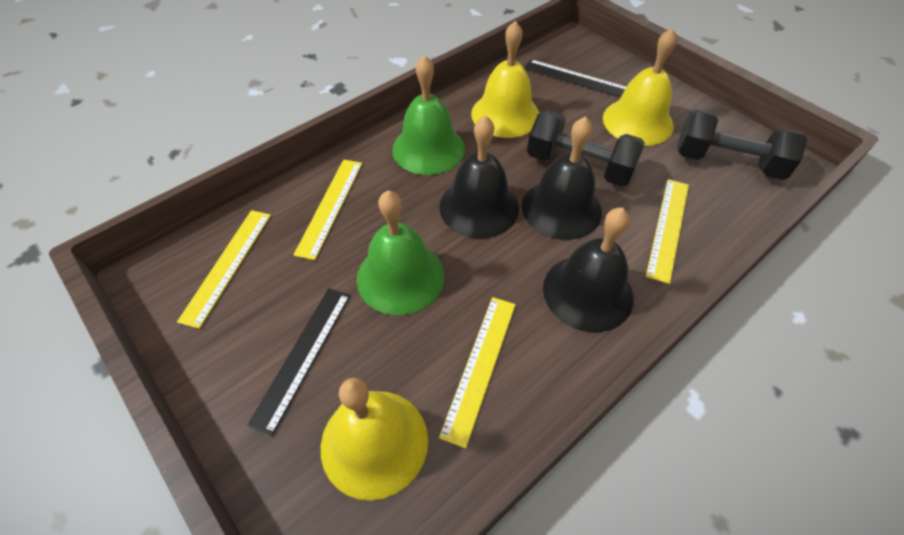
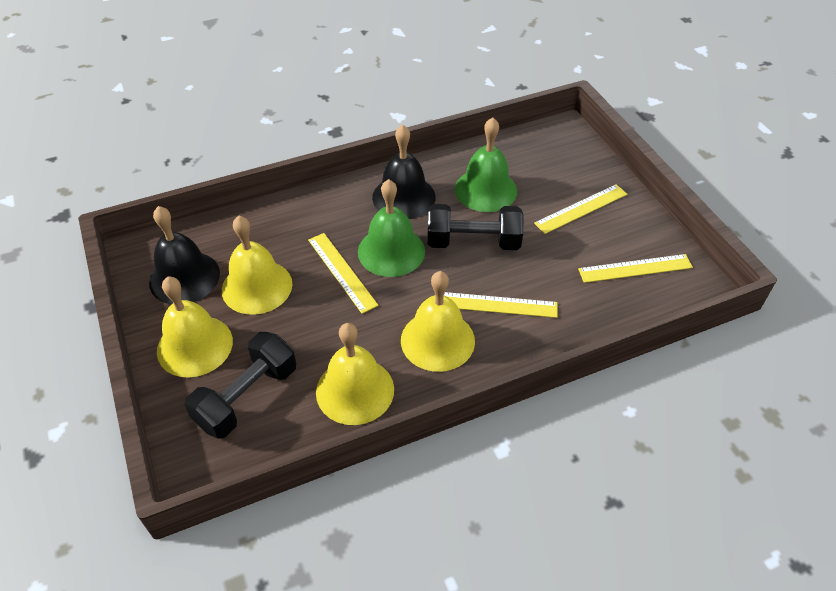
black bell: 3 -> 2
black ruler: 2 -> 0
yellow bell: 3 -> 4

